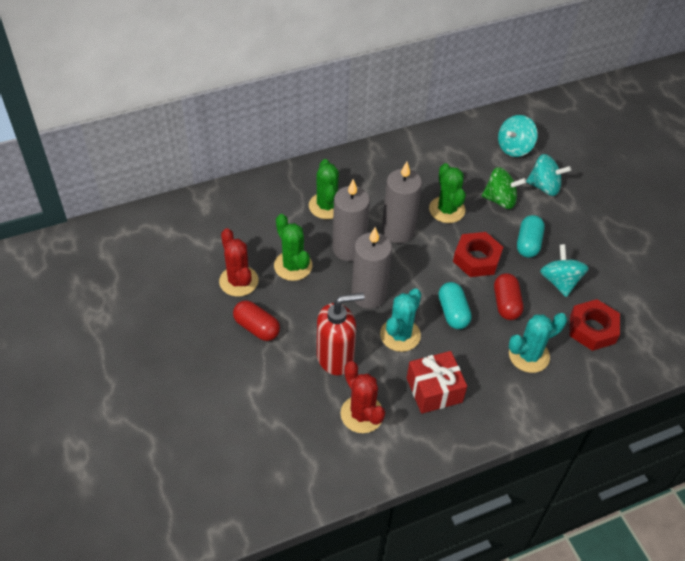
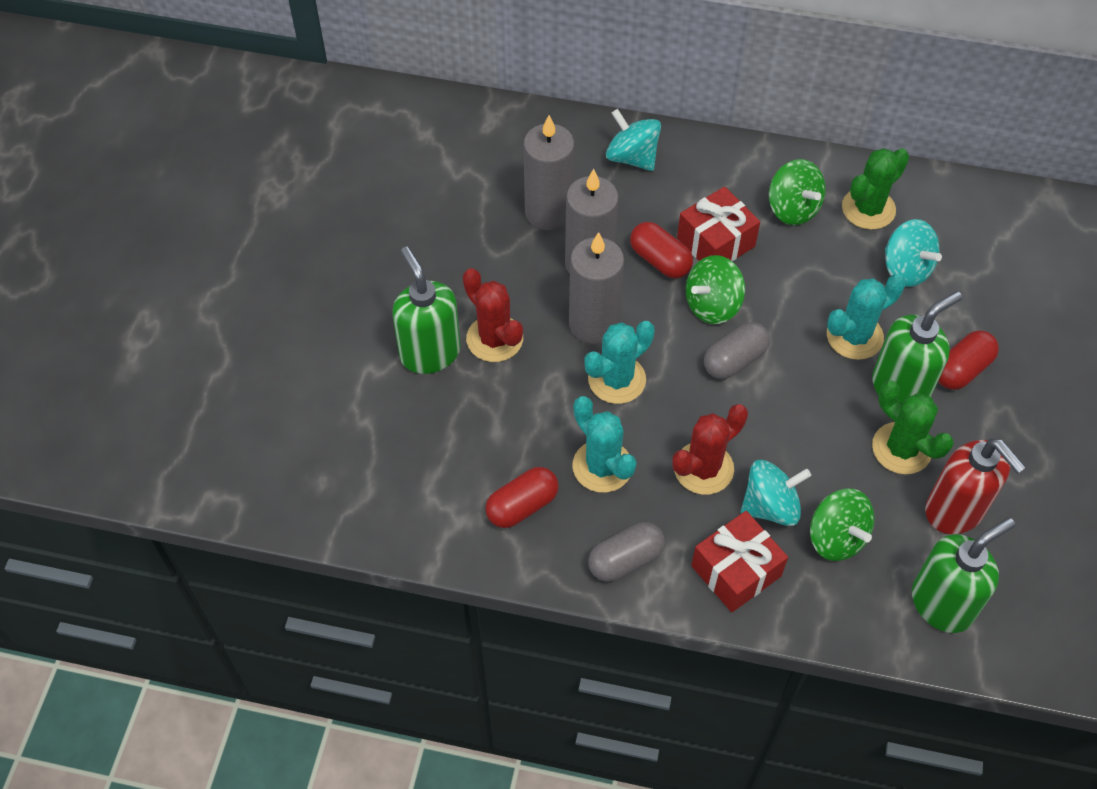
green cactus: 3 -> 2
green soap dispenser: 0 -> 3
green spinning top: 1 -> 3
grey capsule: 0 -> 2
red capsule: 2 -> 3
red gift: 1 -> 2
red nut: 2 -> 0
turquoise cactus: 2 -> 3
turquoise capsule: 2 -> 0

